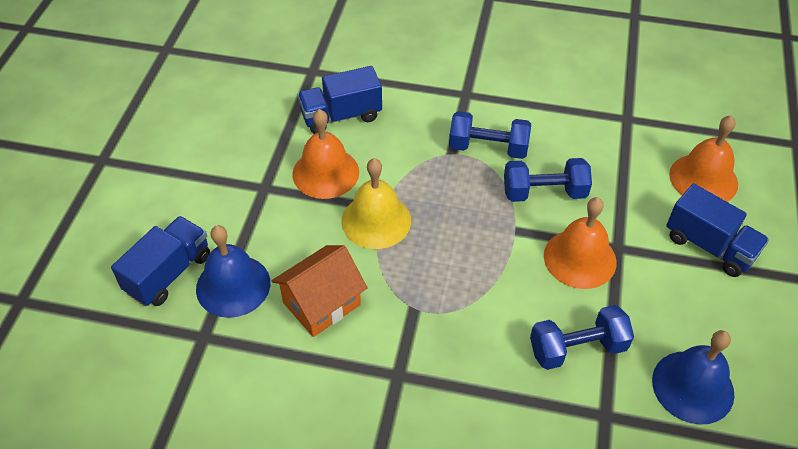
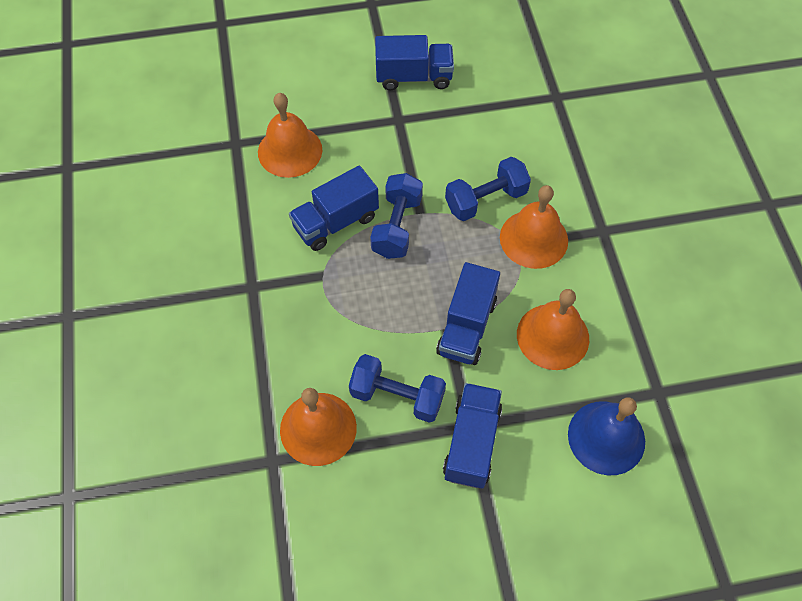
blue bell: 2 -> 1
blue truck: 3 -> 4
orange bell: 3 -> 4
orange house: 1 -> 0
yellow bell: 1 -> 0

